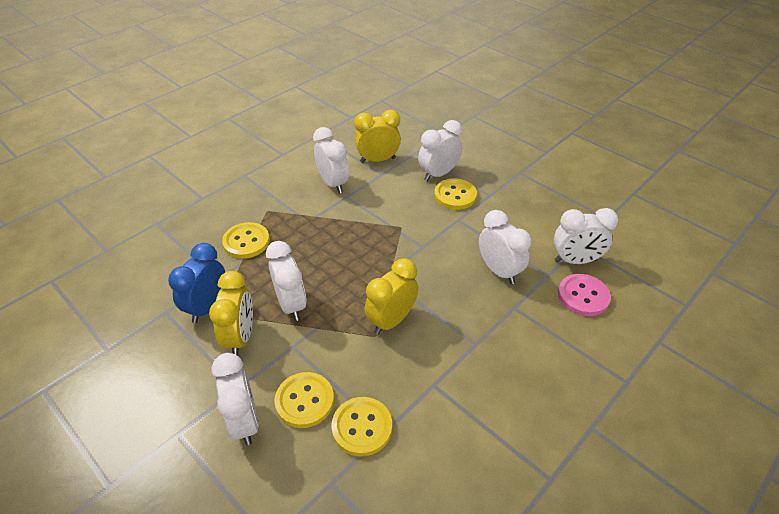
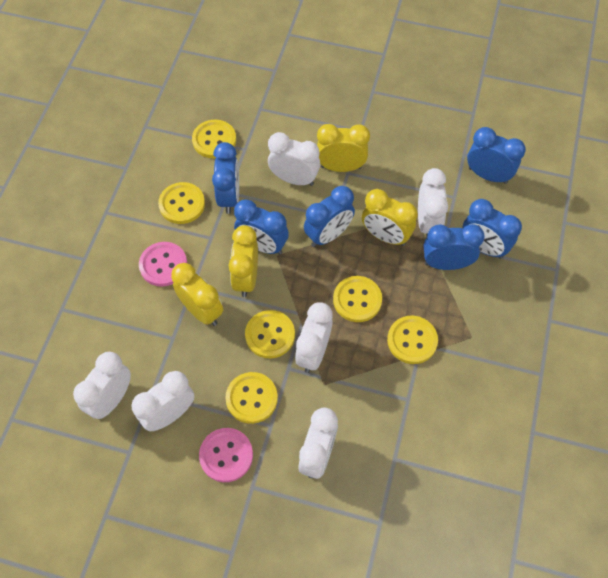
blue clock: 1 -> 6
pink button: 1 -> 2
yellow button: 4 -> 6
yellow clock: 3 -> 4

